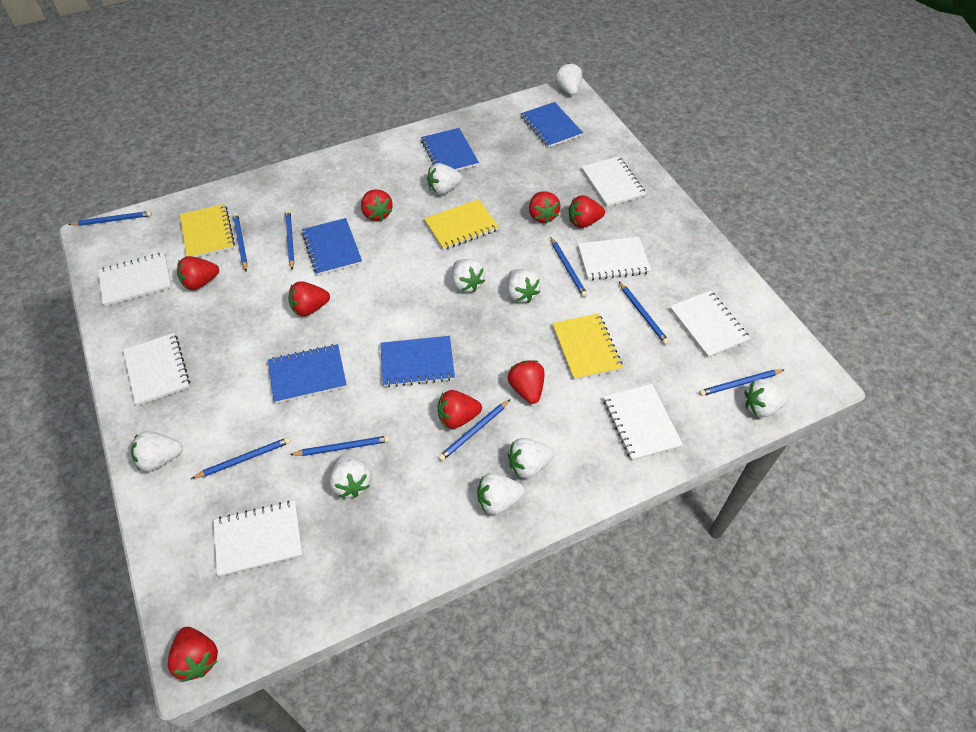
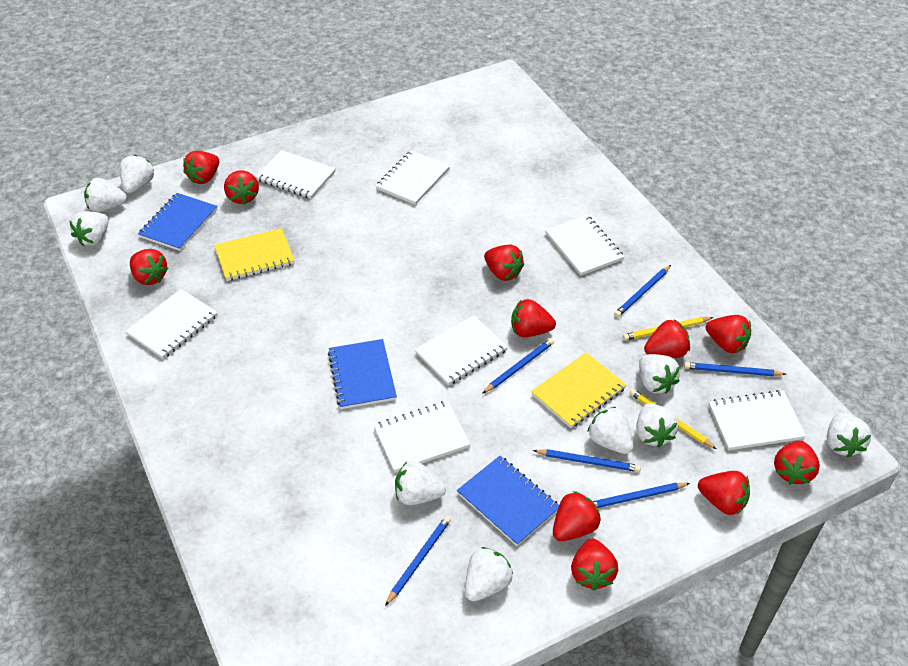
blue notebook: 5 -> 3
blue pencil: 9 -> 6
red strawberry: 8 -> 11
yellow notebook: 3 -> 2
yellow pencil: 0 -> 2

